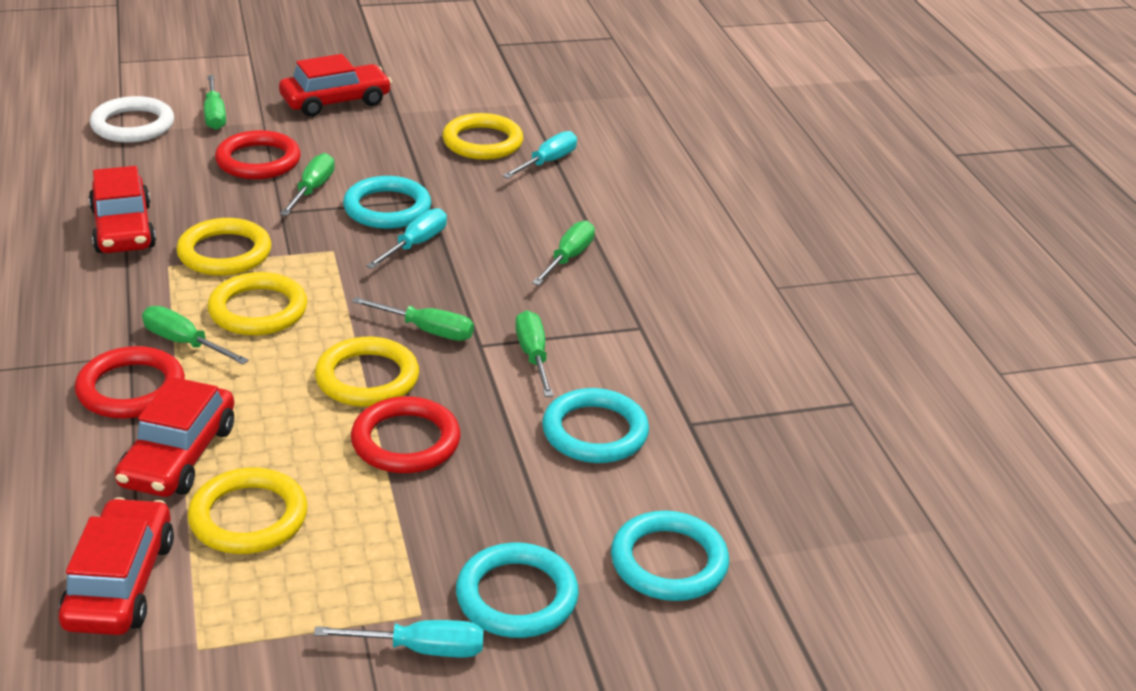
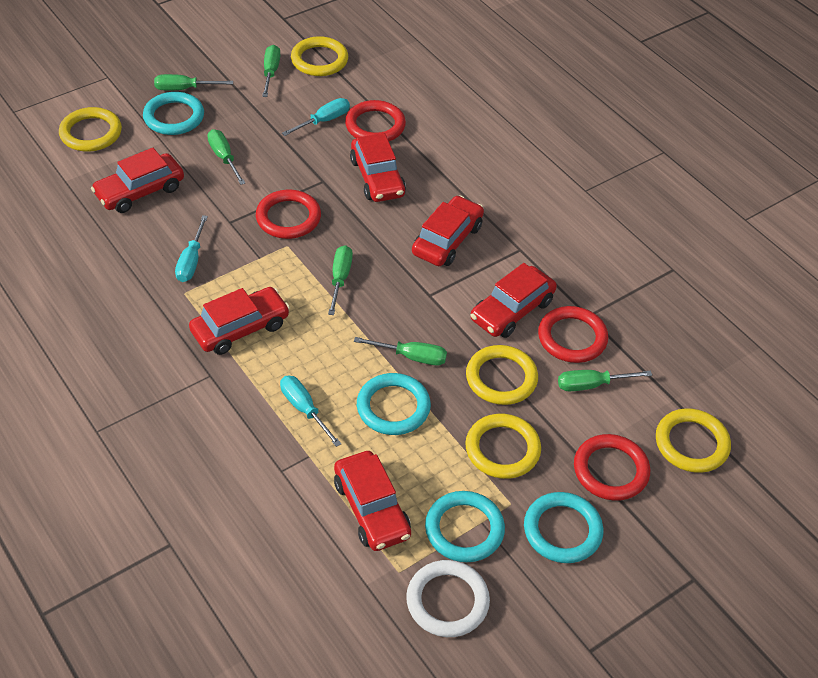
red car: 4 -> 6
red ring: 3 -> 4

